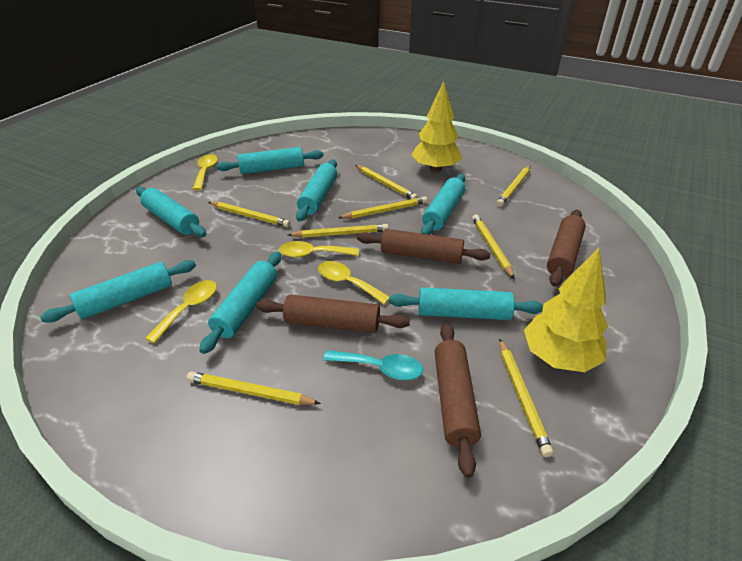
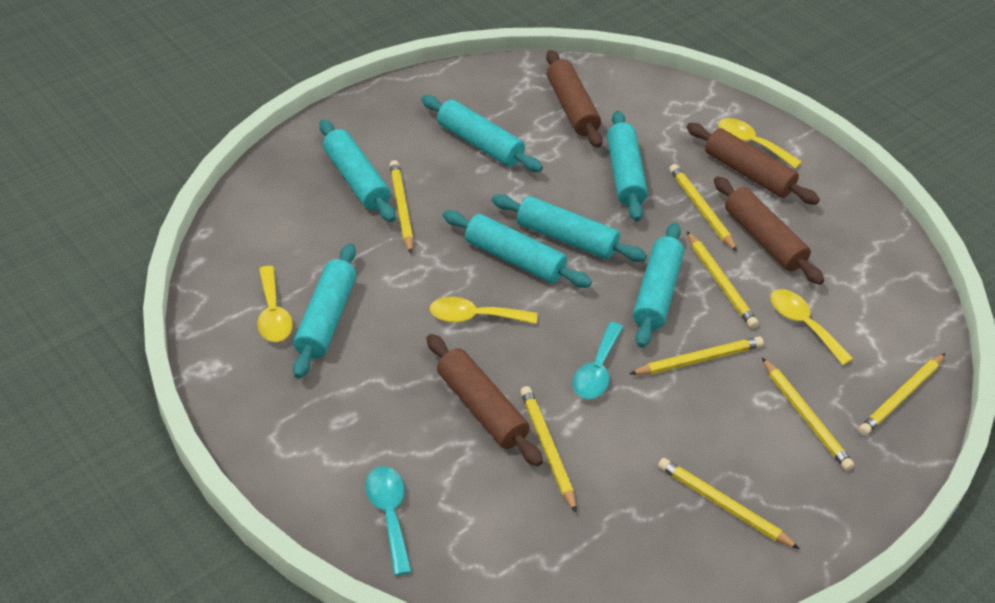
turquoise spoon: 1 -> 2
yellow tree: 2 -> 0

